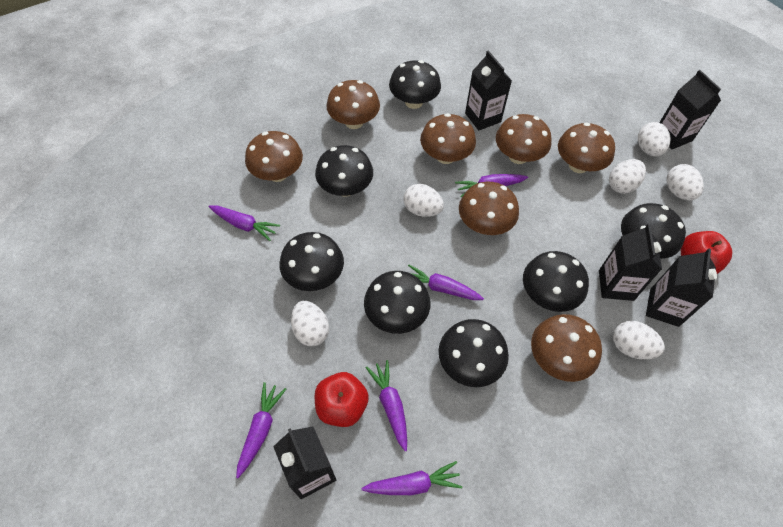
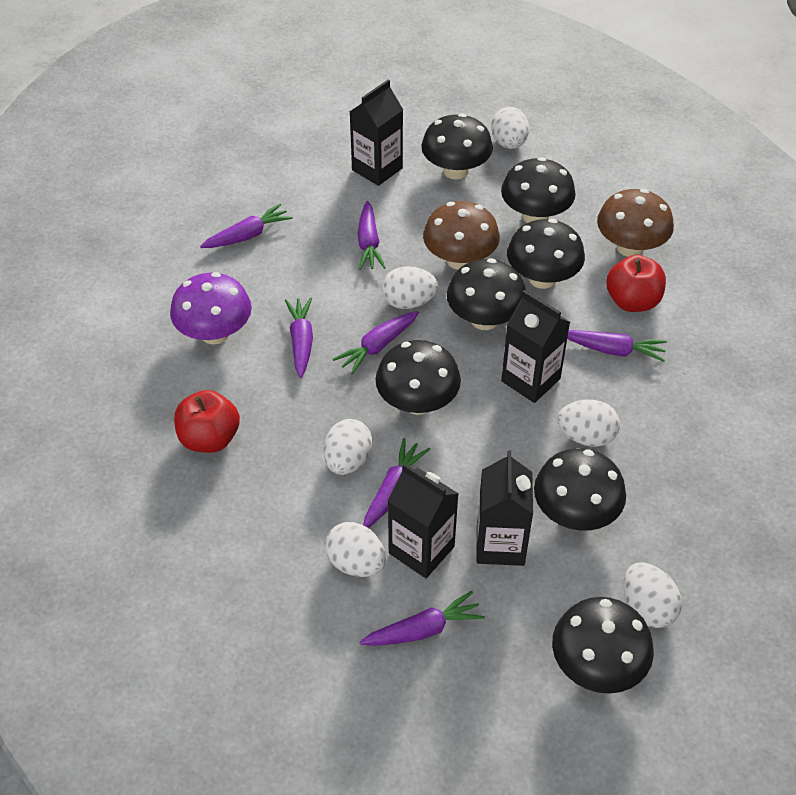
black carton: 5 -> 4
brown mushroom: 7 -> 2
purple carrot: 6 -> 7
purple mushroom: 0 -> 1

